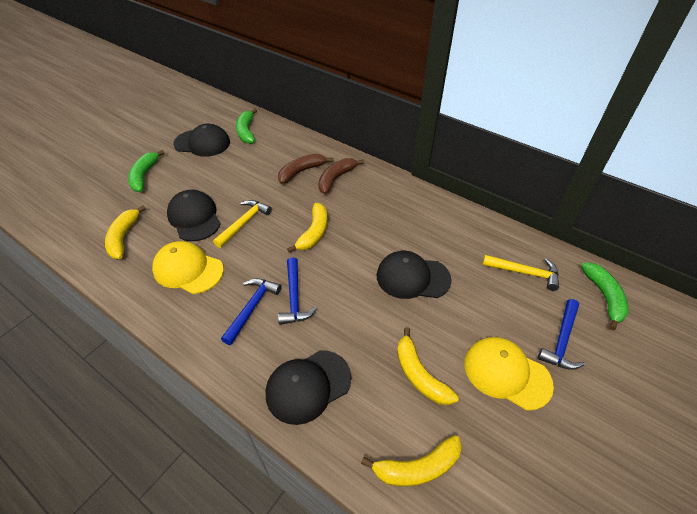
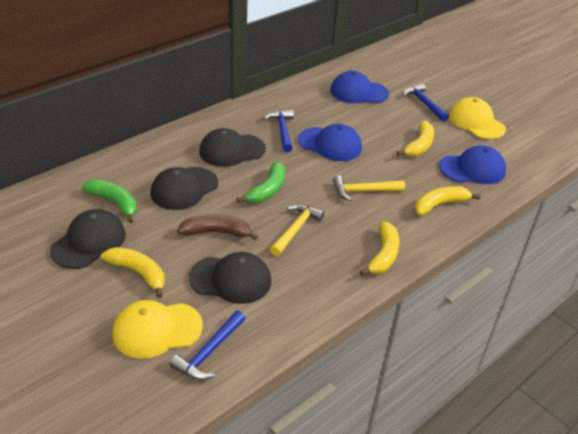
blue cap: 0 -> 3
brown banana: 2 -> 1
green banana: 3 -> 2

